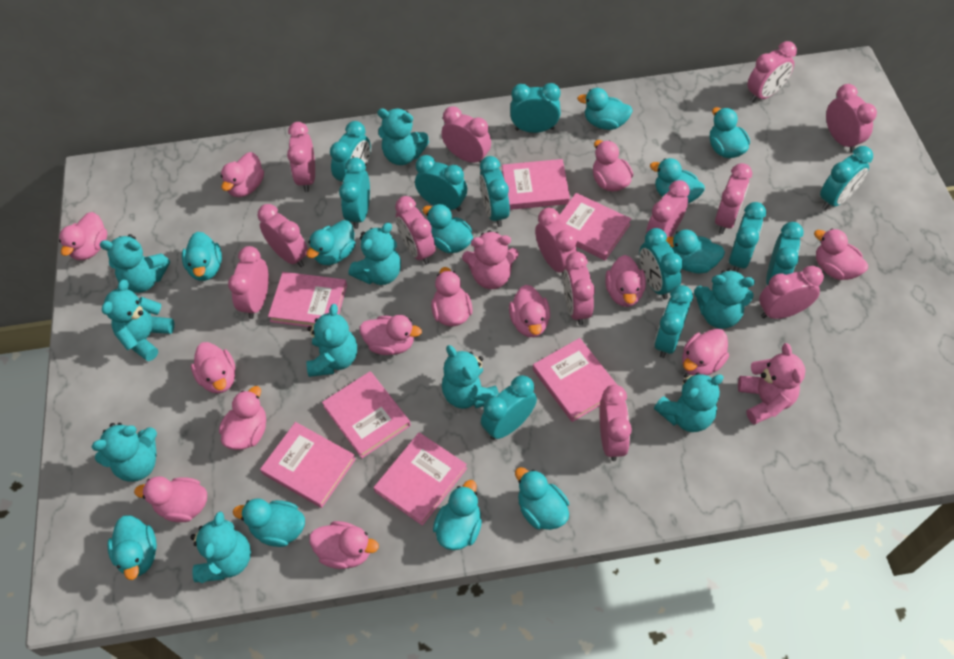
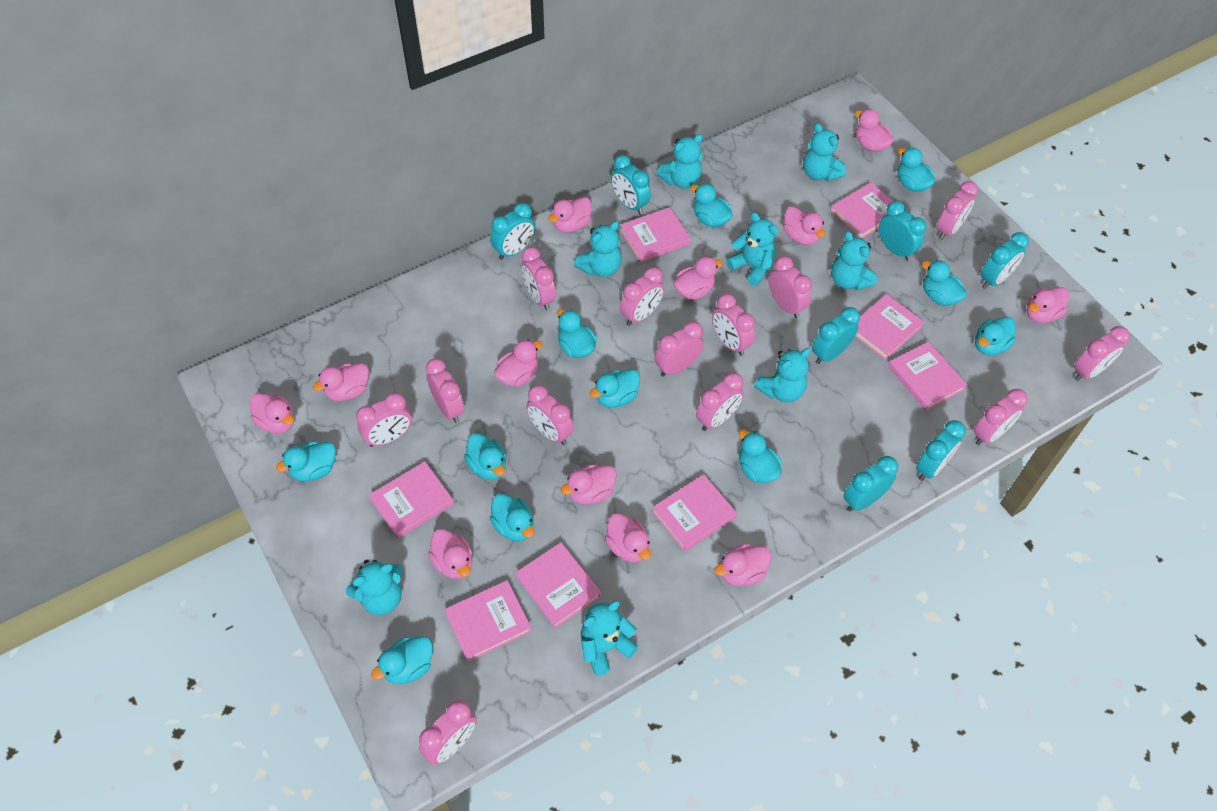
pink book: 7 -> 8
pink duck: 13 -> 12
pink teddy bear: 2 -> 0
turquoise clock: 11 -> 7
turquoise teddy bear: 10 -> 8

